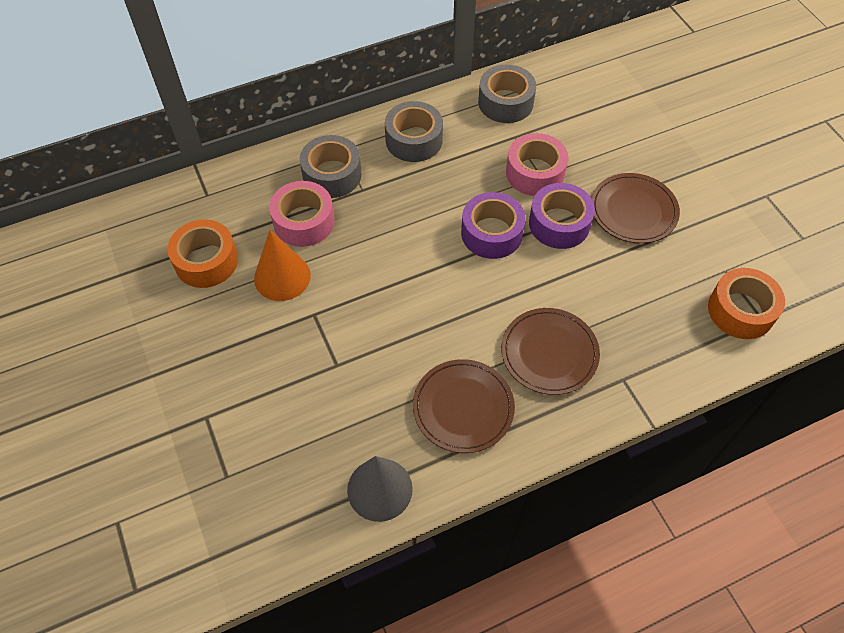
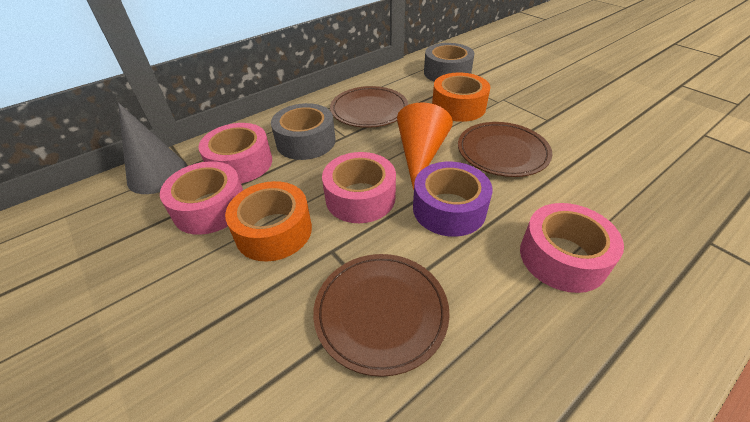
grey tape: 3 -> 2
pink tape: 2 -> 4
purple tape: 2 -> 1

